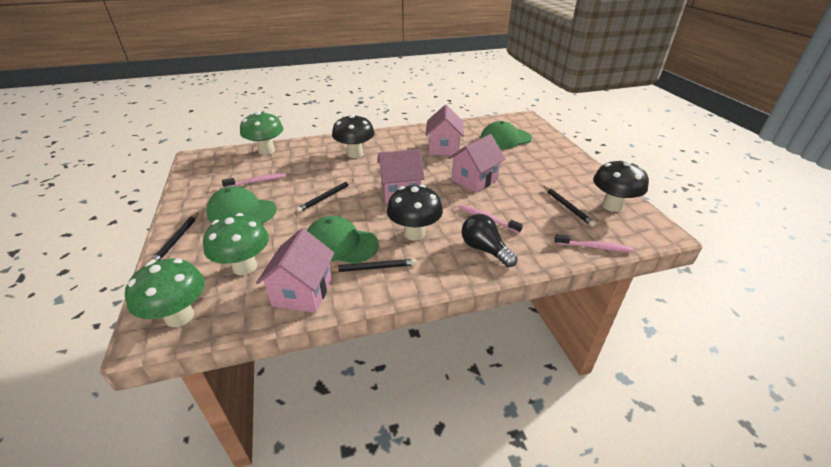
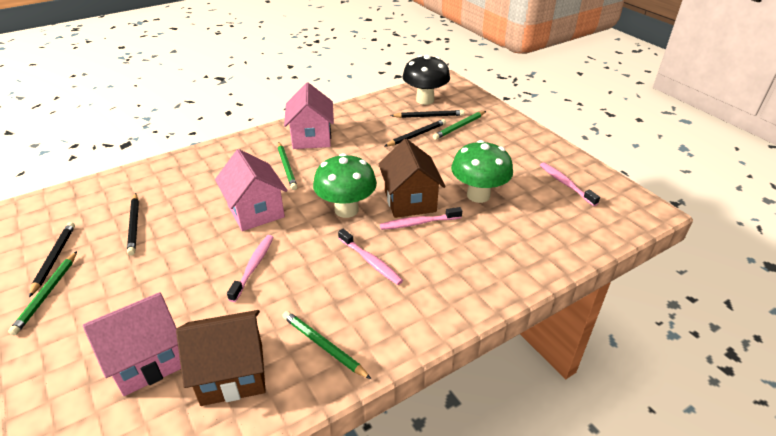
black light bulb: 1 -> 0
black mushroom: 3 -> 1
brown house: 0 -> 2
green cap: 3 -> 0
green mushroom: 3 -> 2
green pencil: 0 -> 4
pink house: 4 -> 3
pink toothbrush: 3 -> 4

